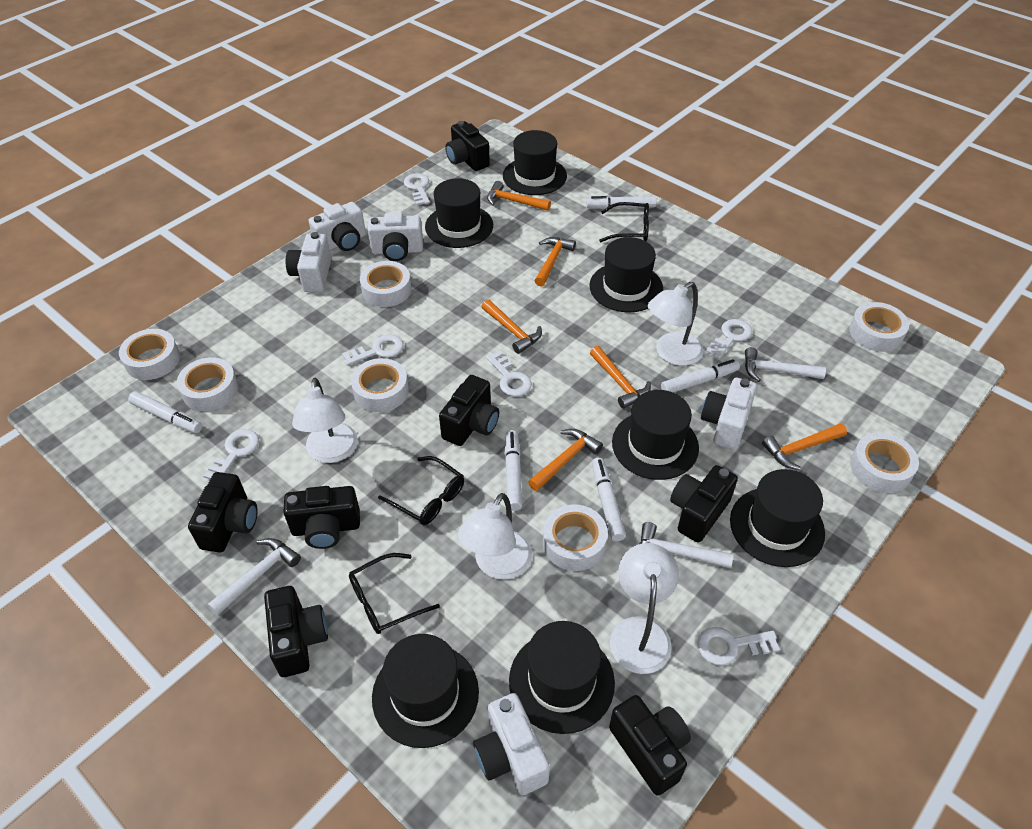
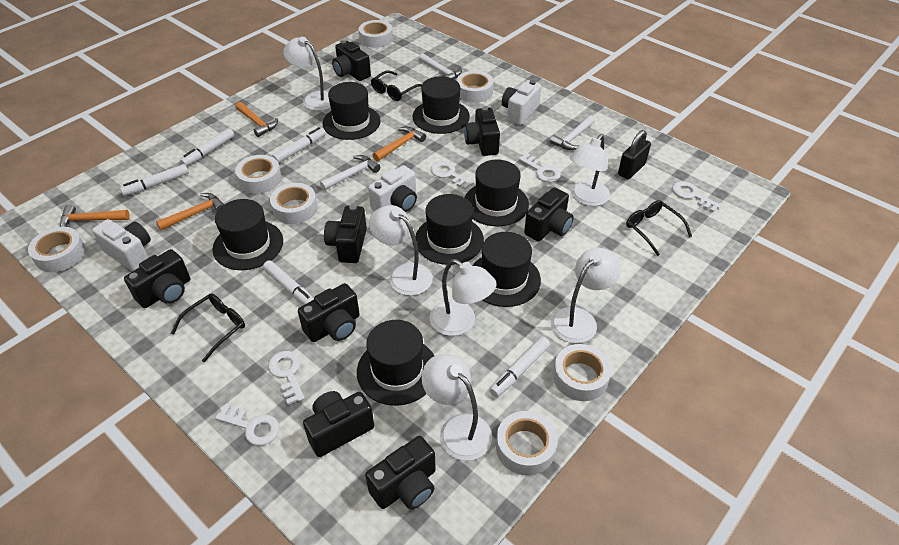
black camera: 7 -> 8
black padlock: 0 -> 1
orange hammer: 6 -> 4
white camera: 5 -> 3
white key: 6 -> 5
white lamp: 4 -> 6

